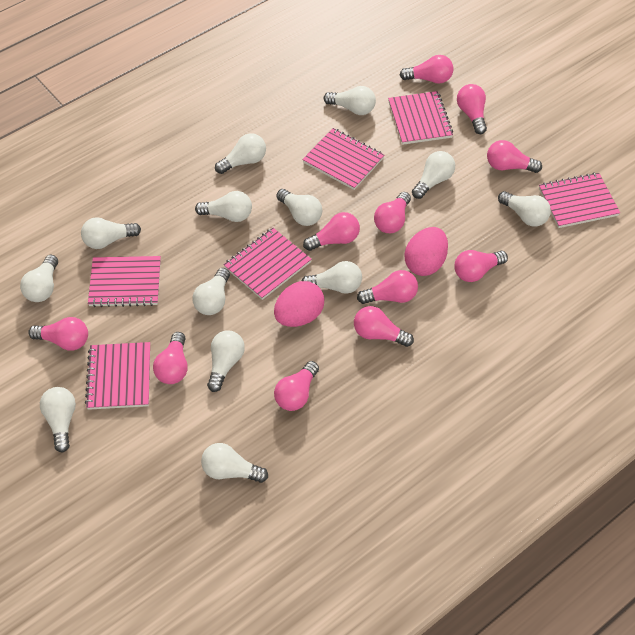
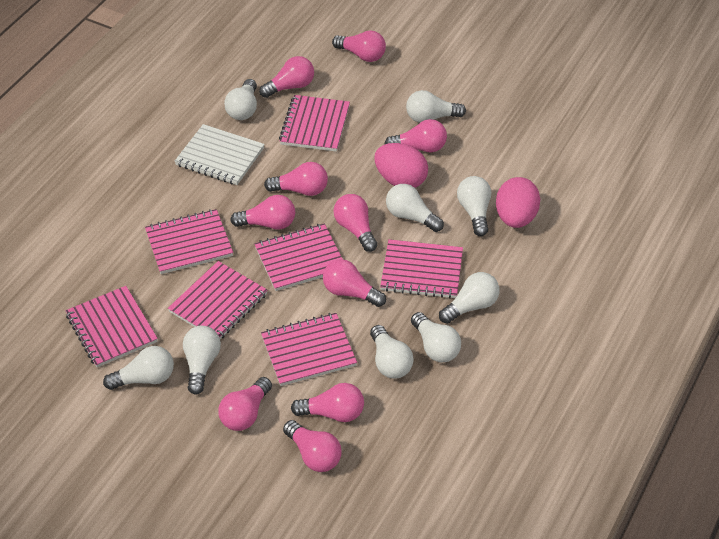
pink light bulb: 11 -> 10
pink notebook: 6 -> 7
white light bulb: 13 -> 9
white notebook: 0 -> 1

